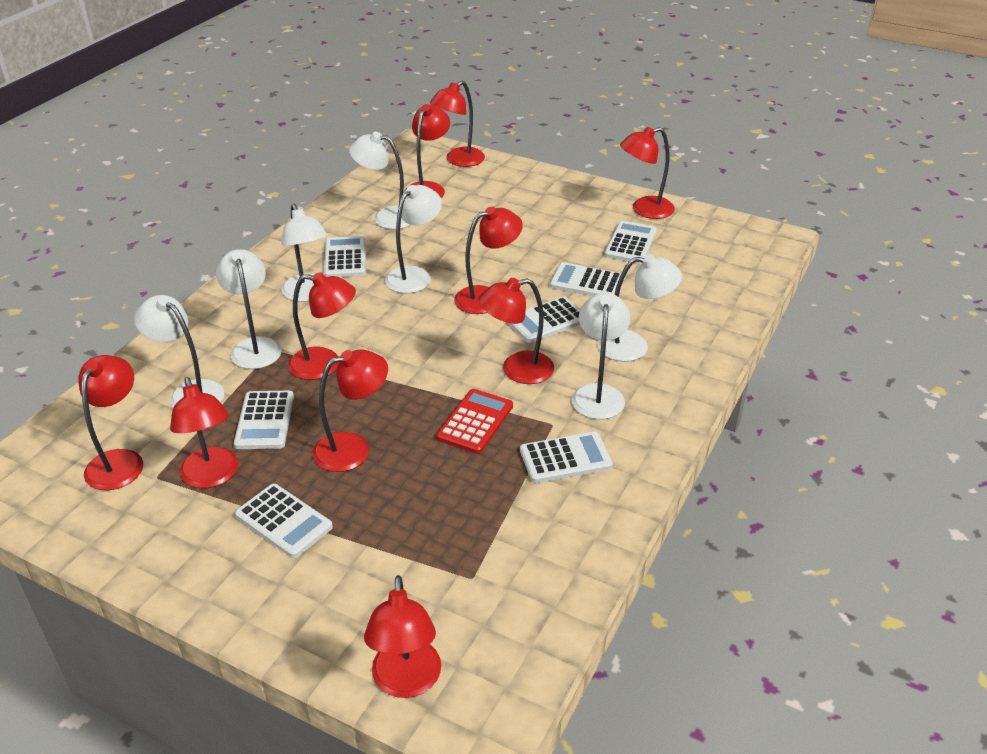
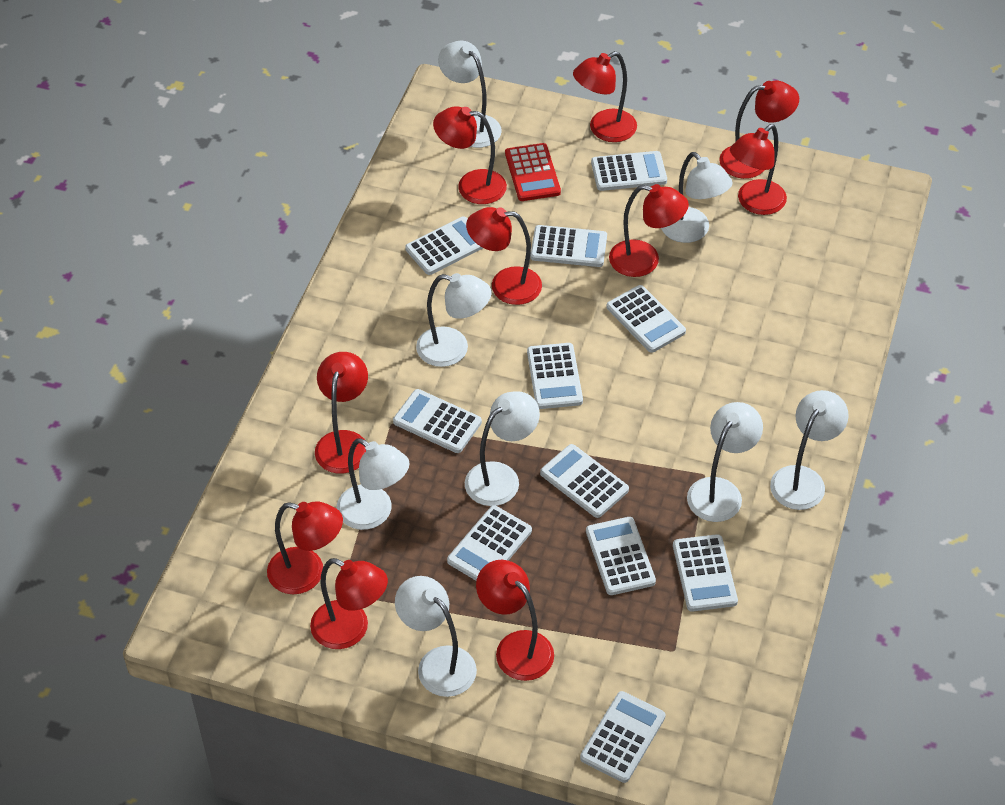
white calculator: 7 -> 11
white lamp: 7 -> 8

